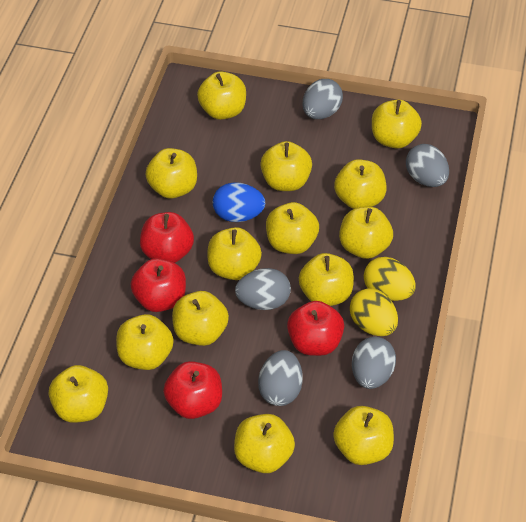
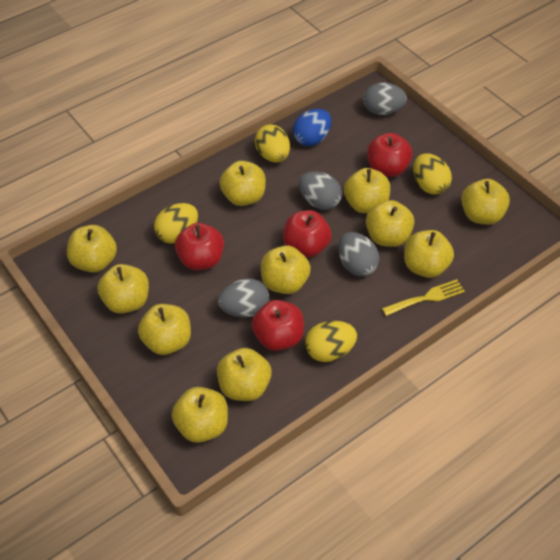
grey egg: 5 -> 4
yellow apple: 14 -> 11
yellow egg: 2 -> 4
yellow fork: 0 -> 1

